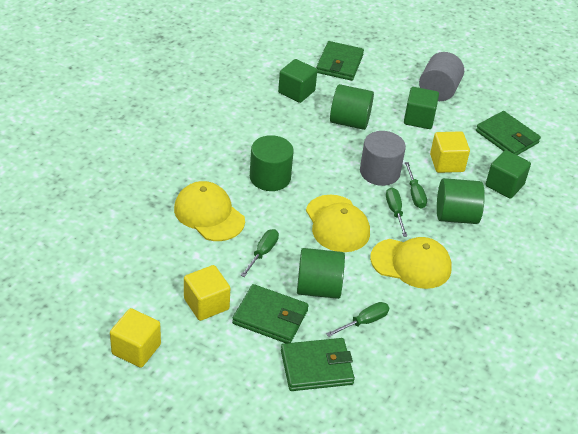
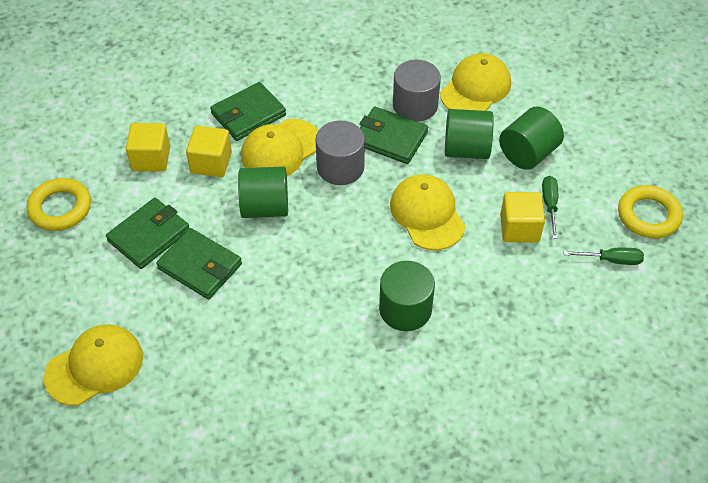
green cube: 3 -> 0
green screwdriver: 4 -> 2
yellow cap: 3 -> 4
yellow ring: 0 -> 2

